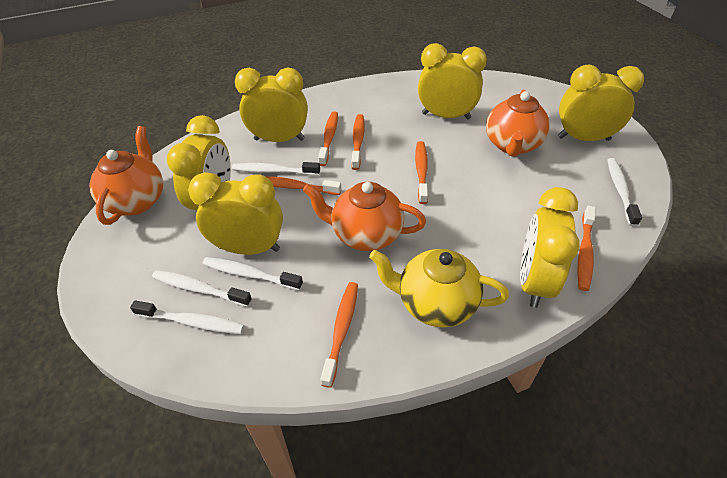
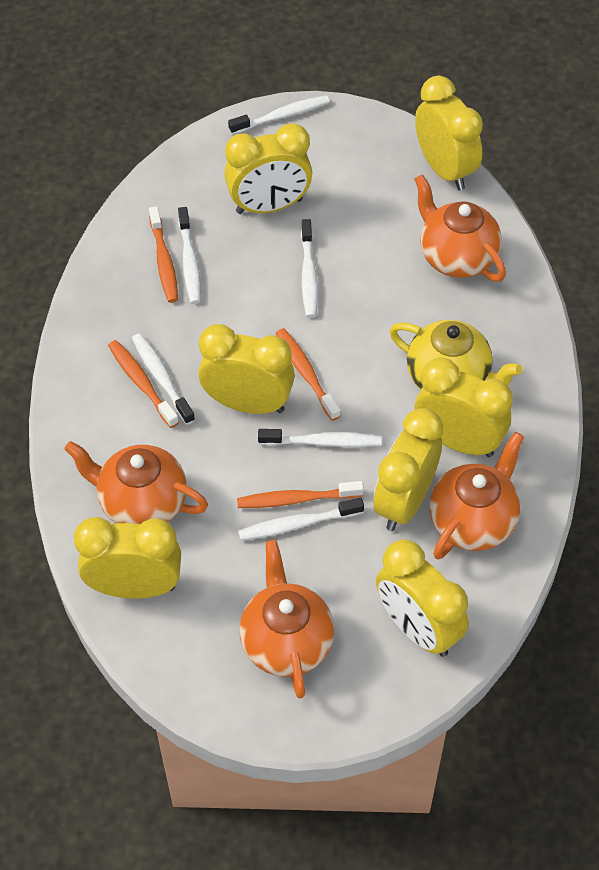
orange teapot: 3 -> 4
orange toothbrush: 6 -> 4
white toothbrush: 5 -> 6
yellow clock: 6 -> 7

